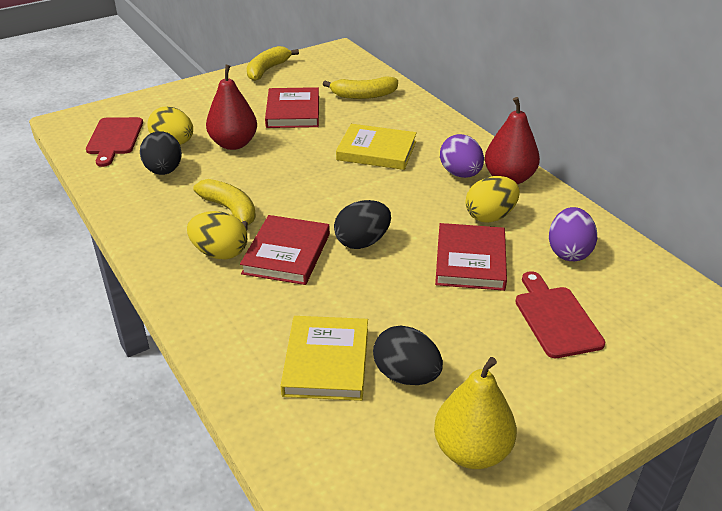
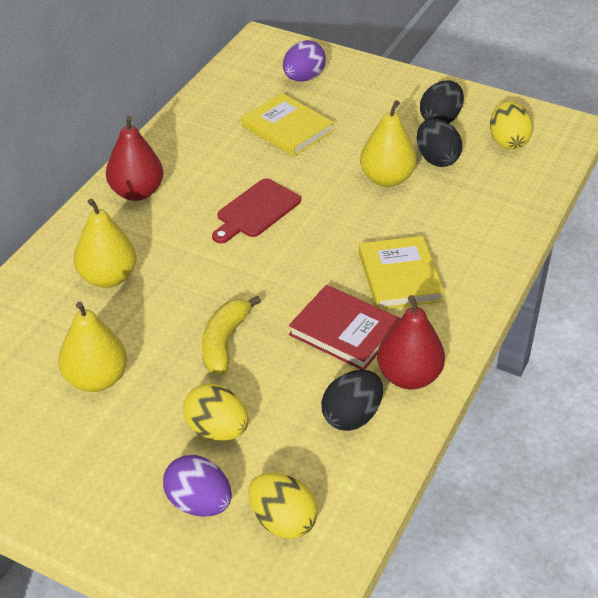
red book: 3 -> 1
red cutting board: 2 -> 1
yellow banana: 3 -> 1
yellow pear: 1 -> 3

